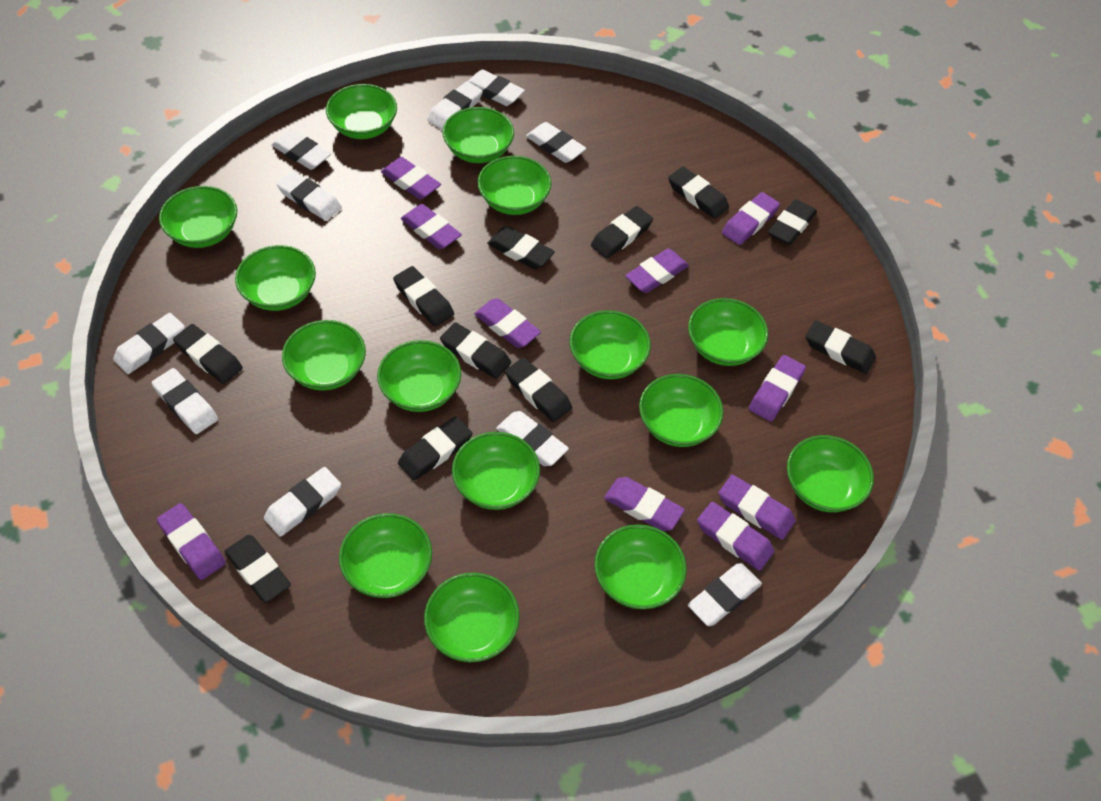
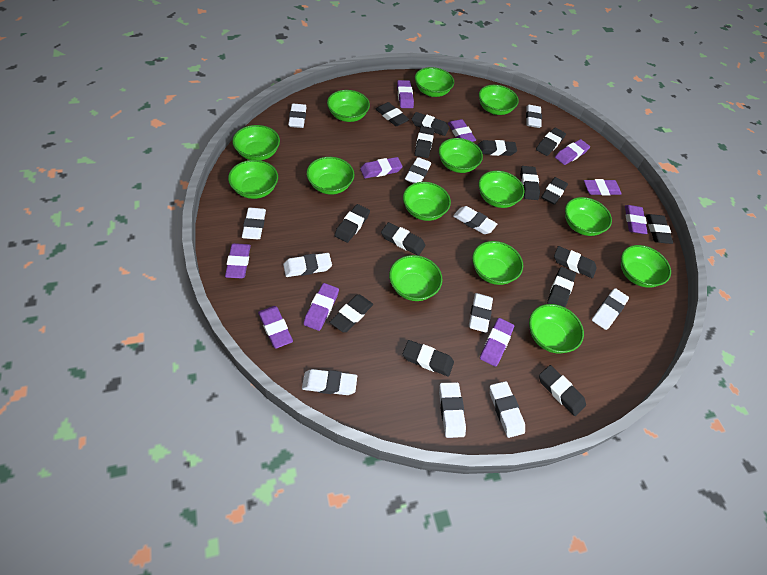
black eraser: 11 -> 15
green bowl: 15 -> 14
white eraser: 10 -> 11

